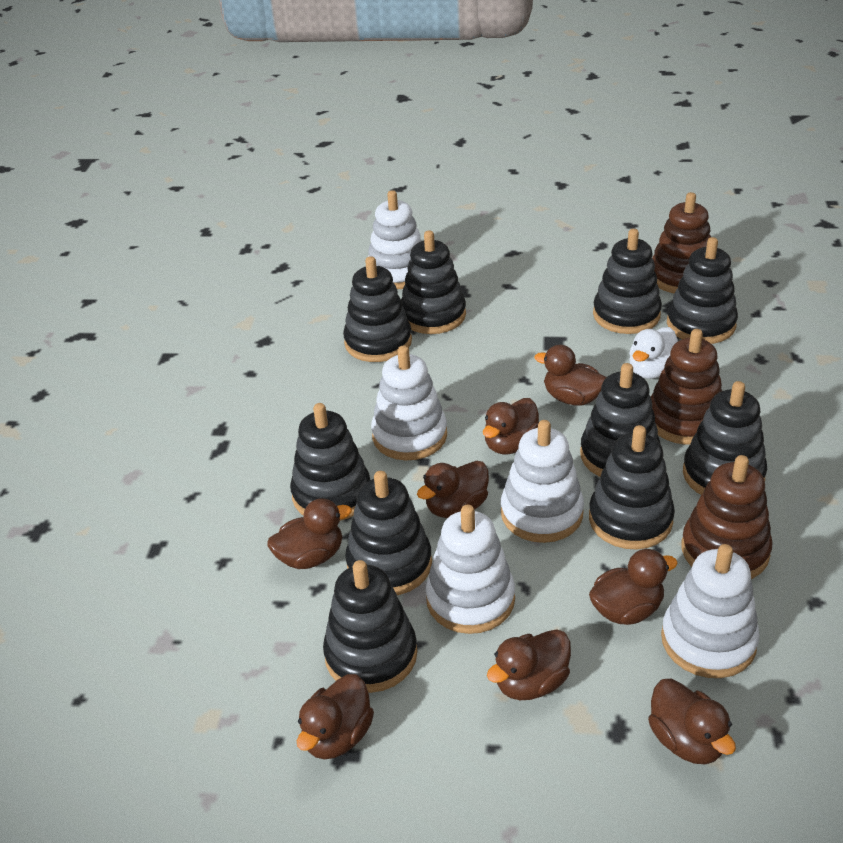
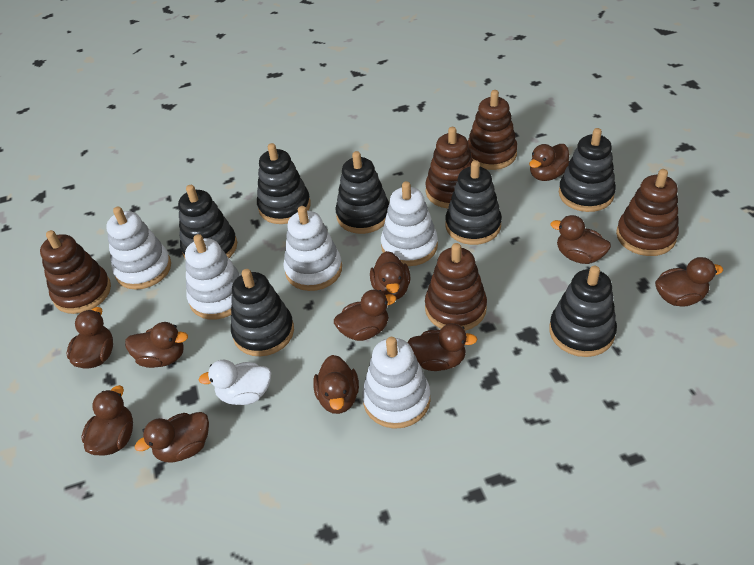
black stacking toy: 10 -> 7
brown duck: 8 -> 11
brown stacking toy: 3 -> 5

